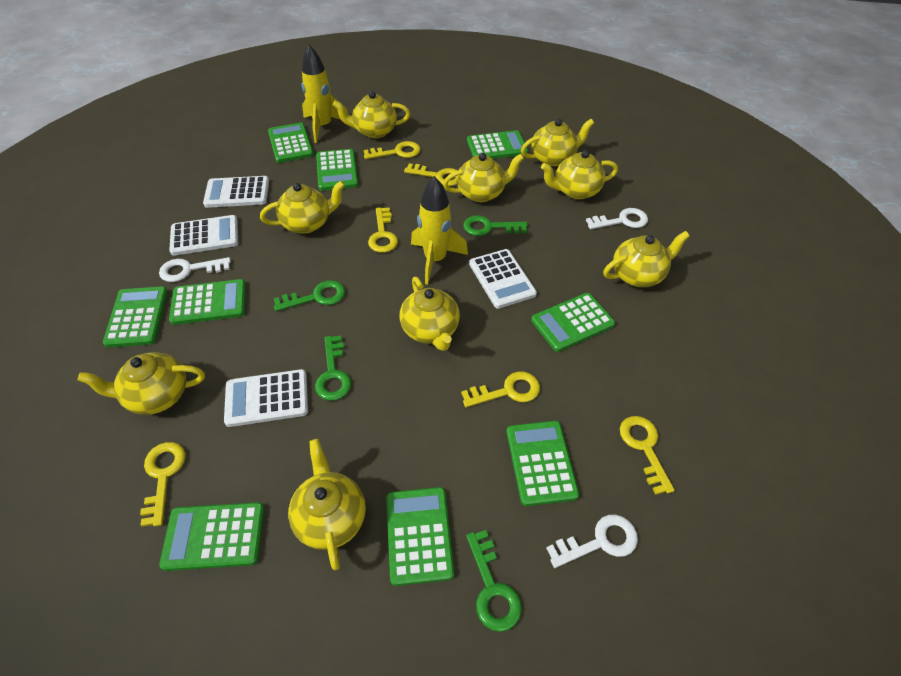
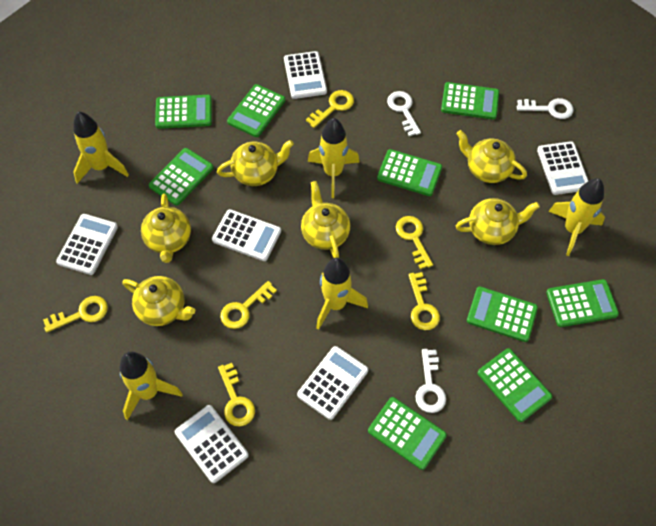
green key: 4 -> 0
white calculator: 4 -> 6
yellow rocket: 2 -> 5
yellow teapot: 9 -> 6

